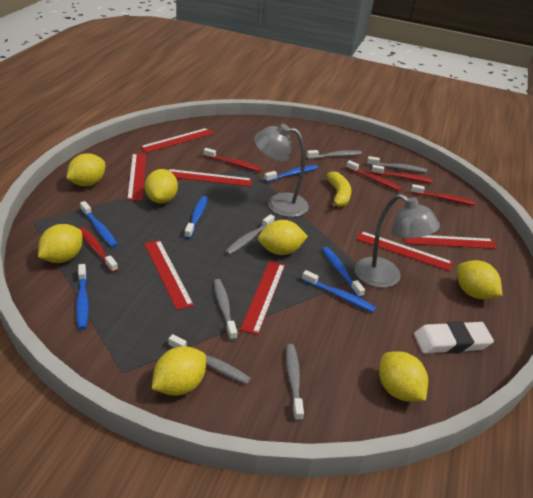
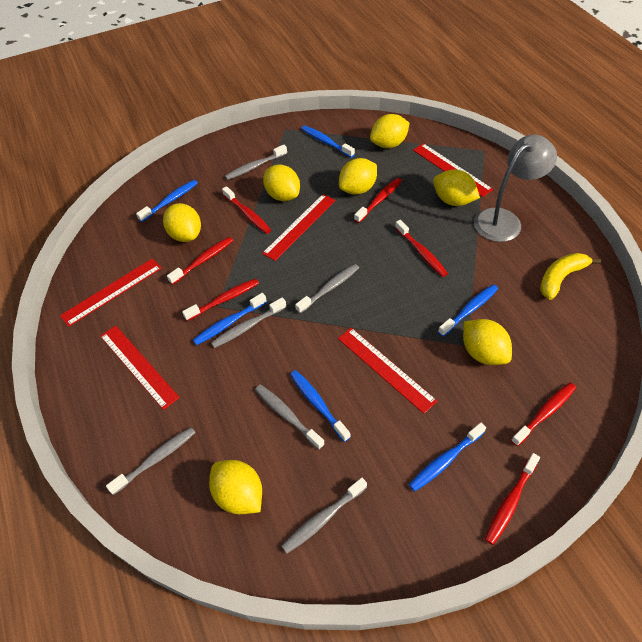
grey lamp: 2 -> 1
red ruler: 7 -> 5
red toothbrush: 5 -> 7
white eraser: 1 -> 0

